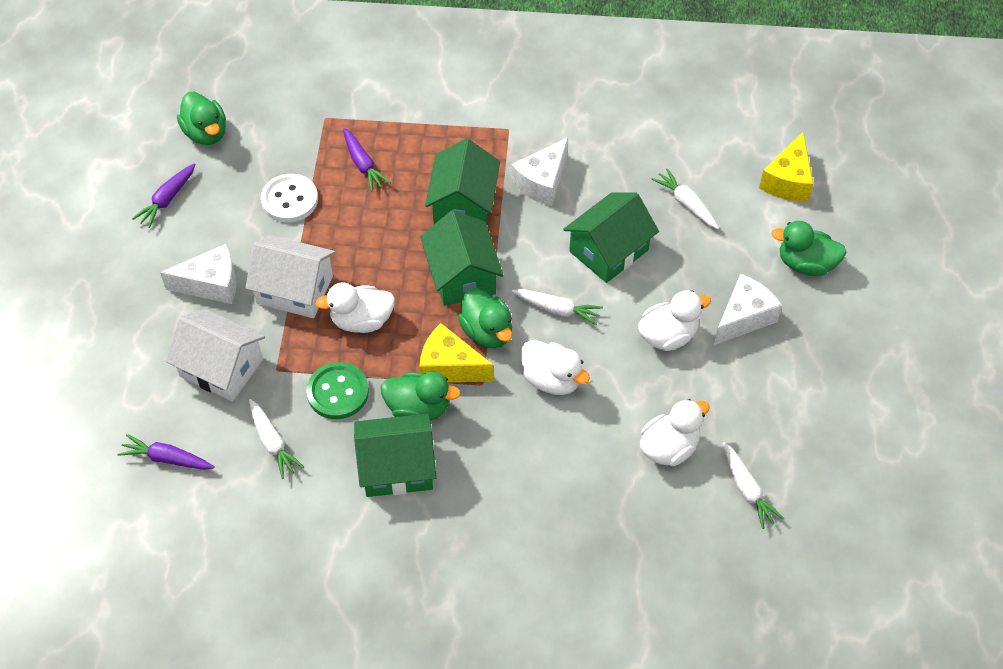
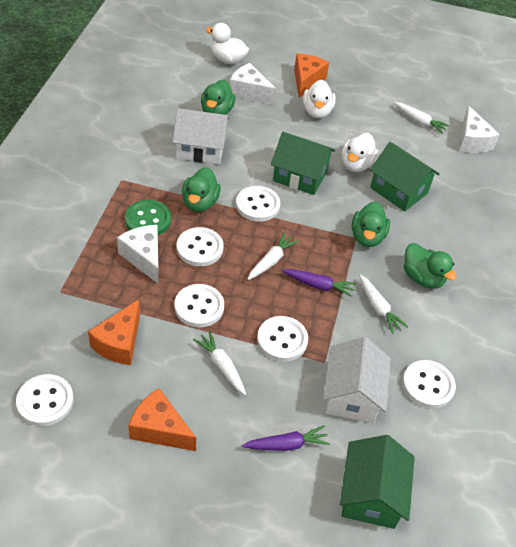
green house: 4 -> 3
orange cheese: 0 -> 3
purple carrot: 3 -> 2
white button: 1 -> 6
white duck: 4 -> 3
yellow cheese: 2 -> 0

